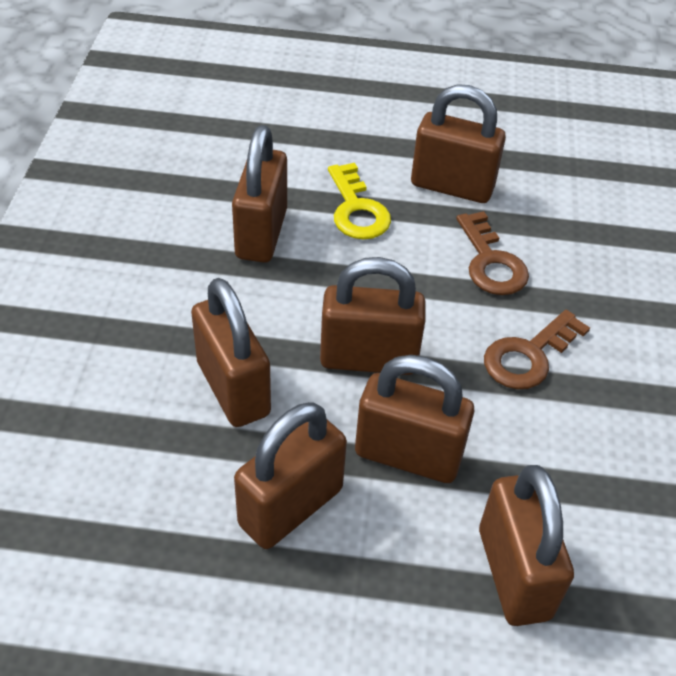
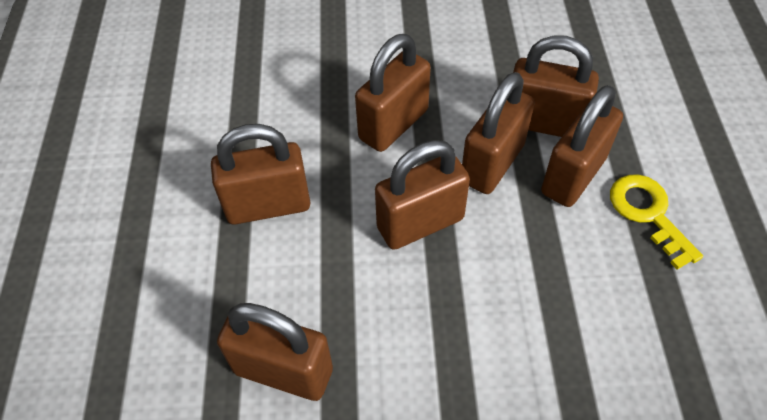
brown key: 2 -> 0

